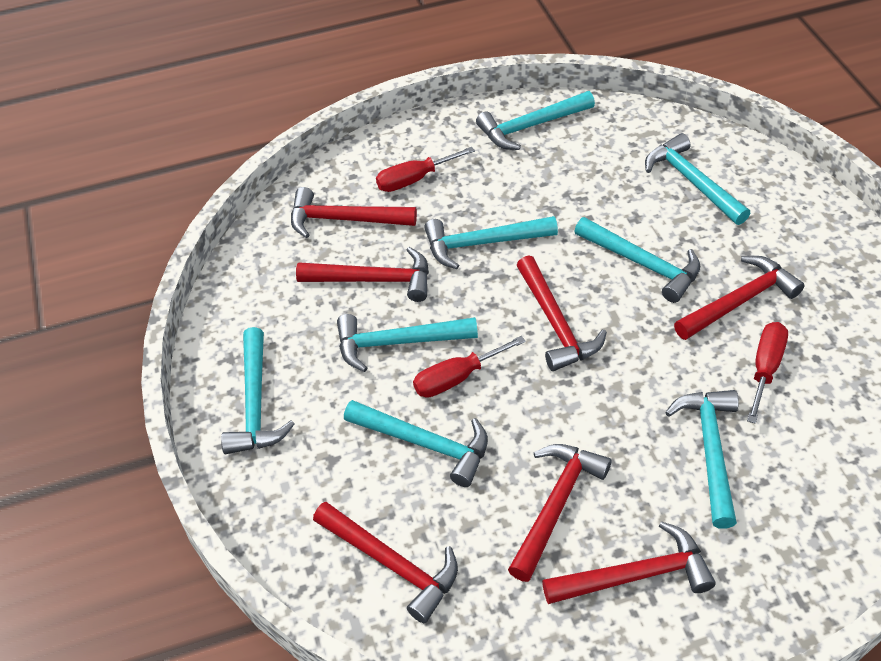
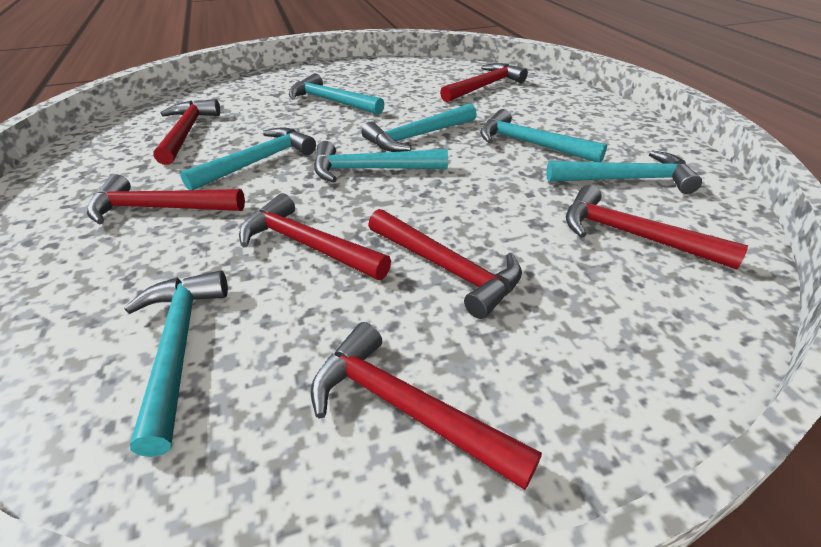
red screwdriver: 3 -> 0
turquoise hammer: 8 -> 7

